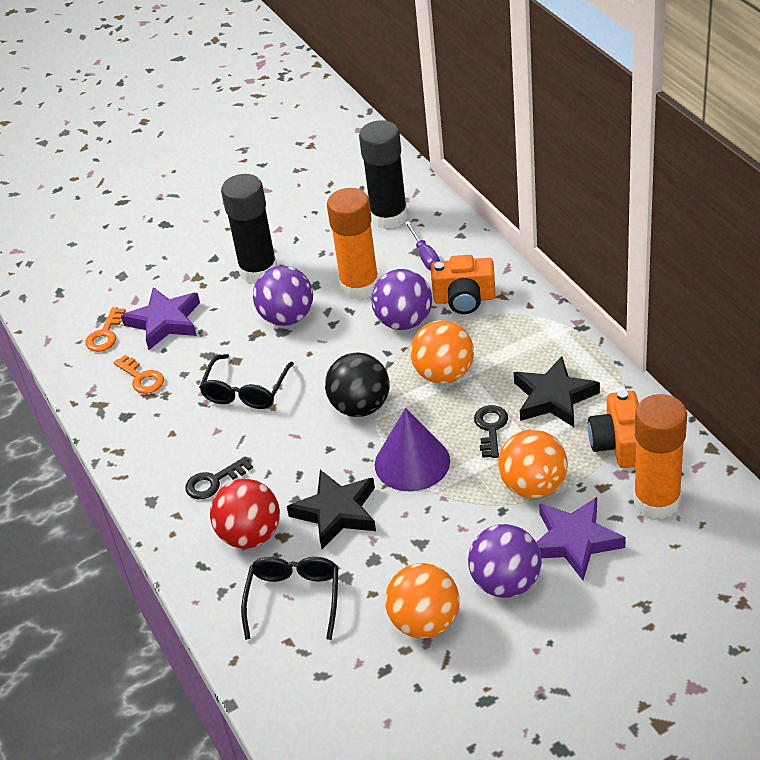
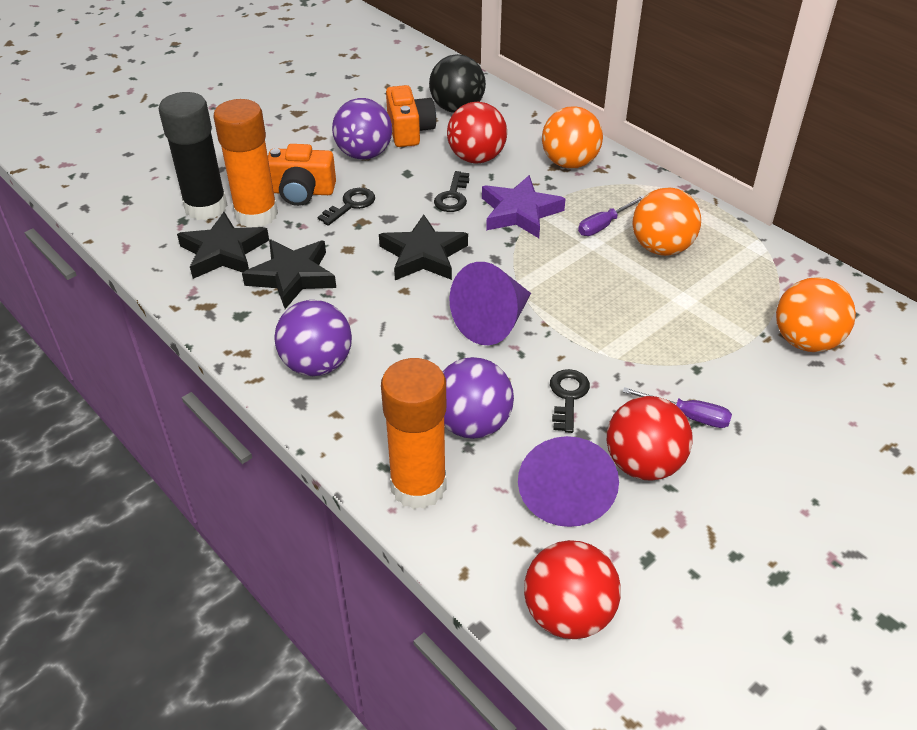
black glasses: 2 -> 0
black glue stick: 2 -> 1
black key: 2 -> 3
black star: 2 -> 3
orange key: 2 -> 0
purple cone: 1 -> 2
purple screwdriver: 1 -> 2
purple star: 2 -> 1
red ball: 1 -> 3

